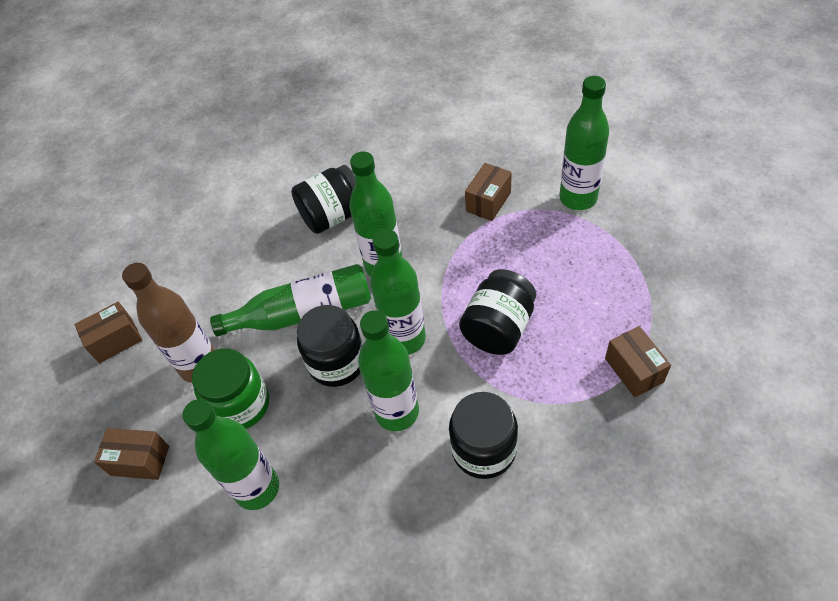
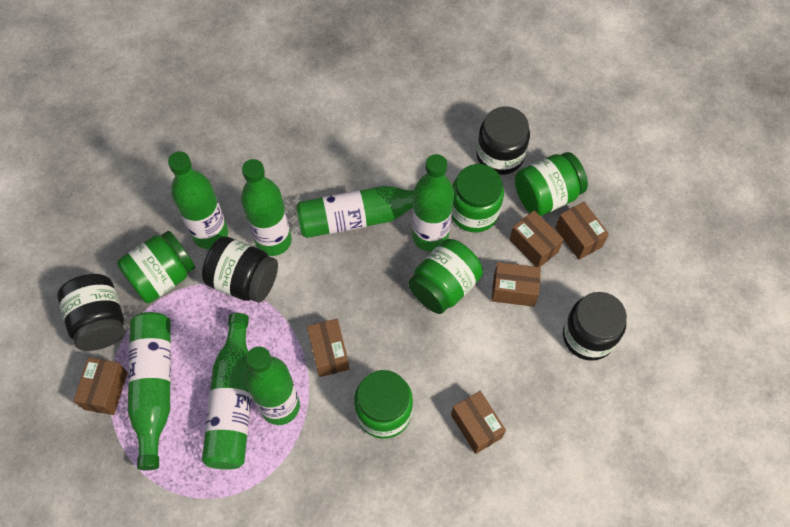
brown bottle: 1 -> 0
brown box: 4 -> 6
green bottle: 6 -> 7
green jar: 1 -> 5

